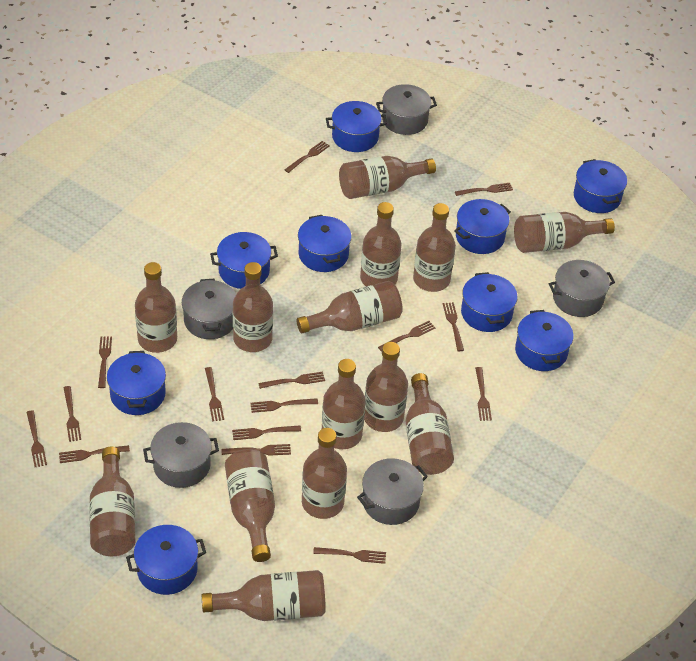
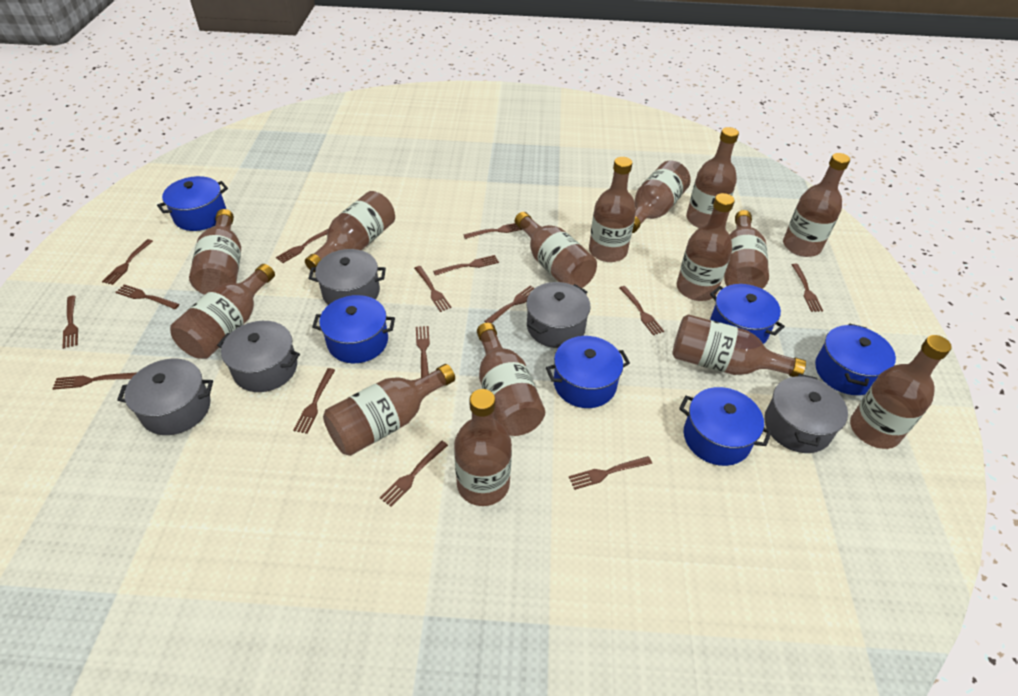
blue pot: 9 -> 6
brown bottle: 14 -> 15

